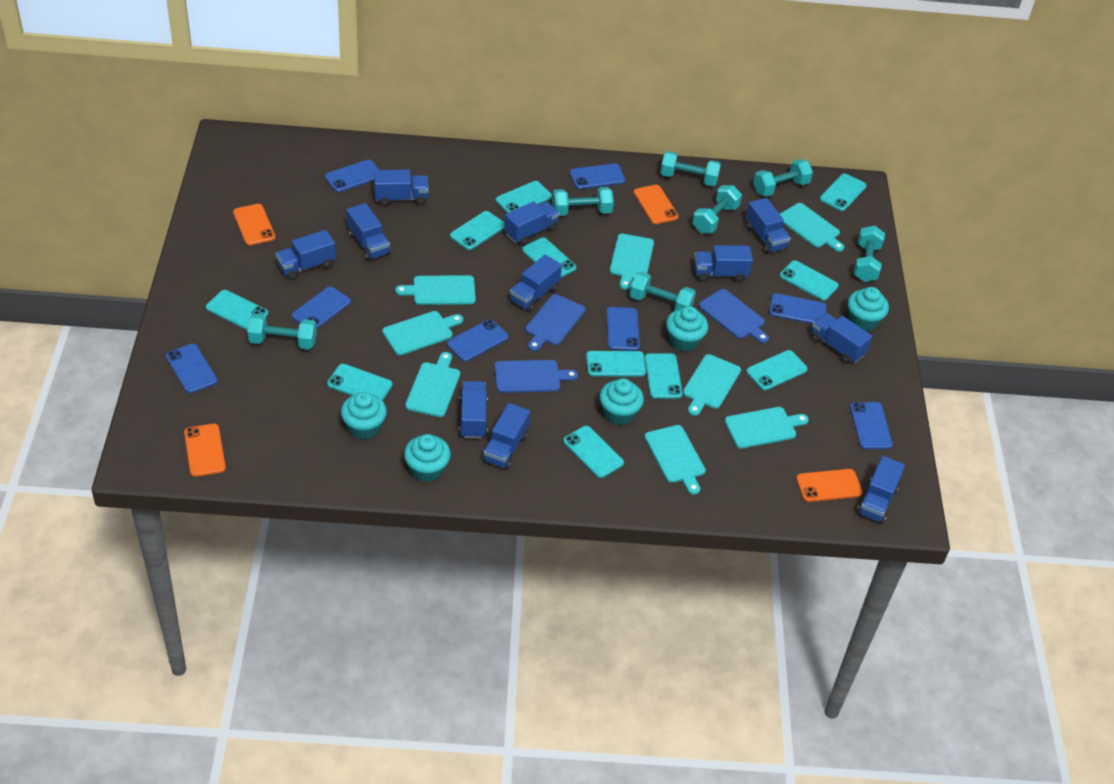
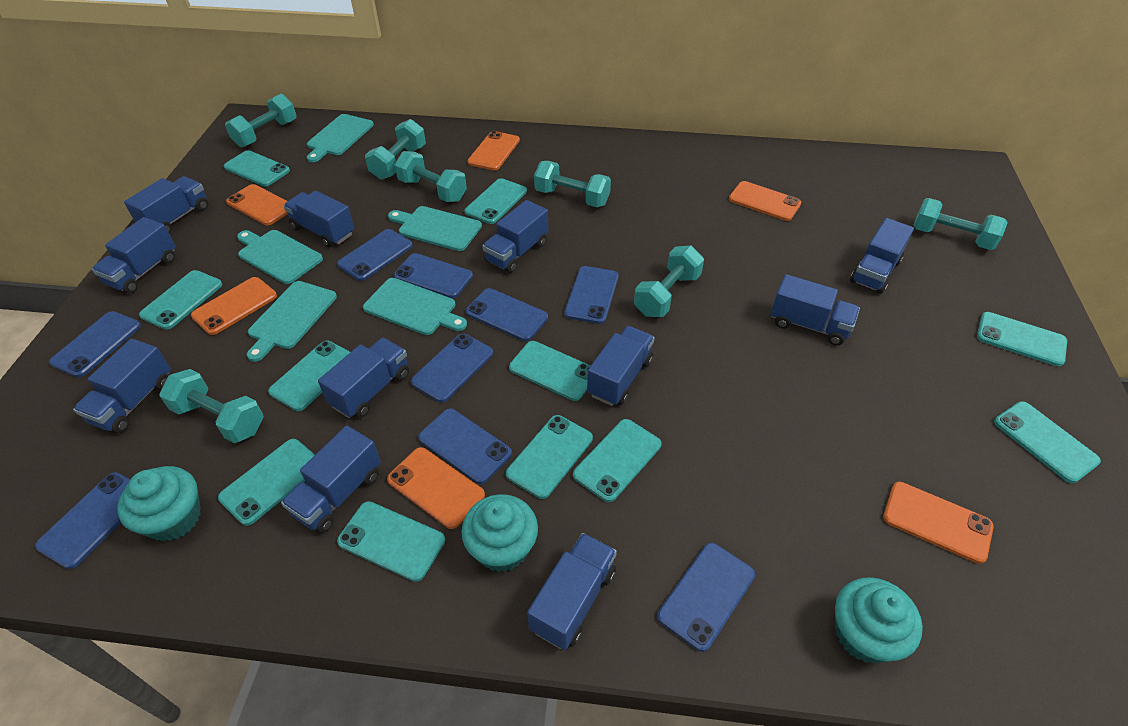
blue cutting board: 3 -> 0
blue phone: 8 -> 9
orange phone: 4 -> 6
turquoise cupcake: 5 -> 3
turquoise cutting board: 8 -> 5

